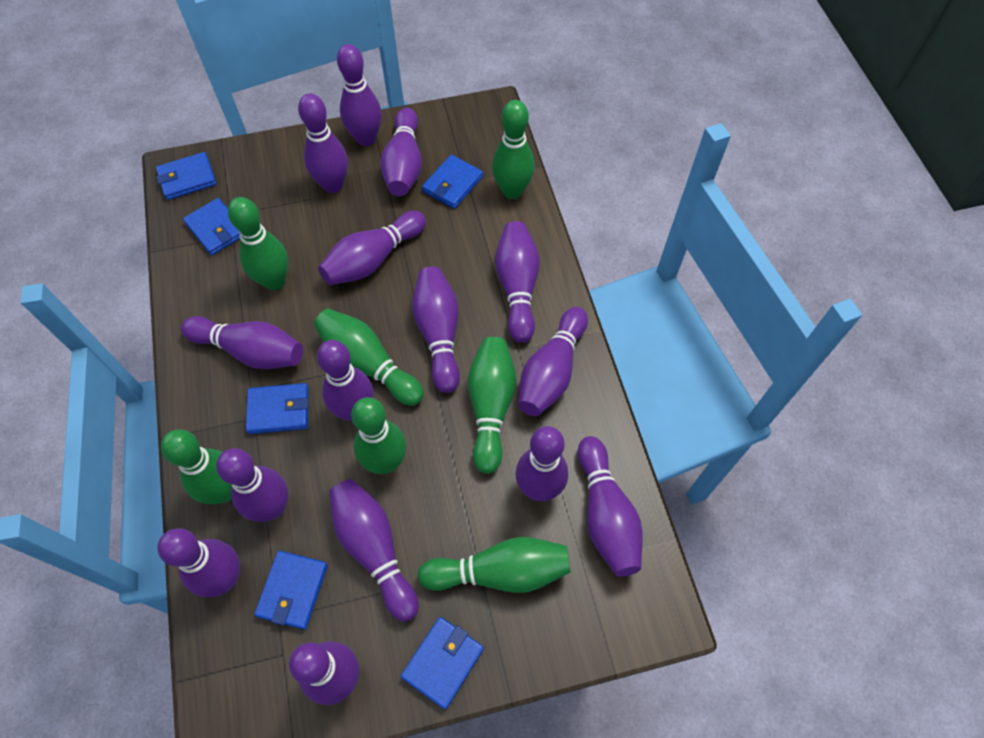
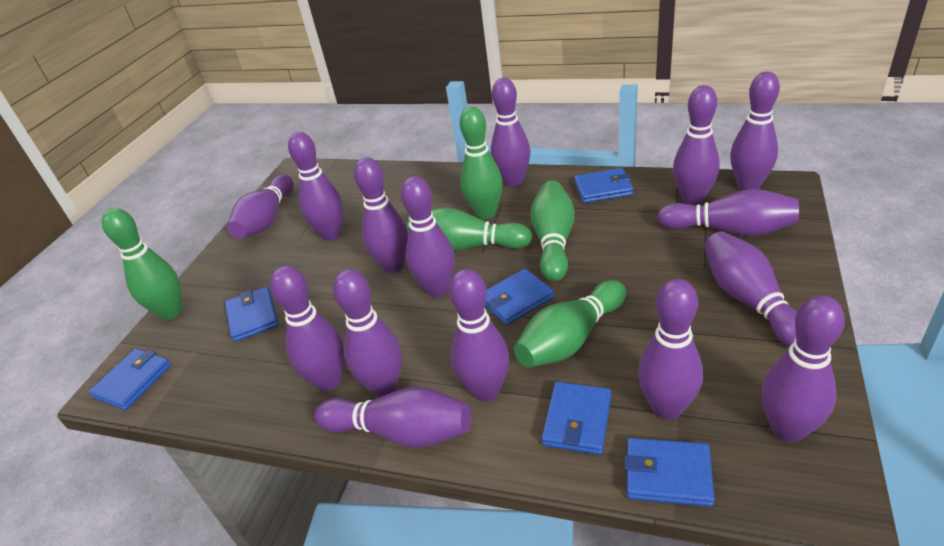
green bowling pin: 7 -> 5

